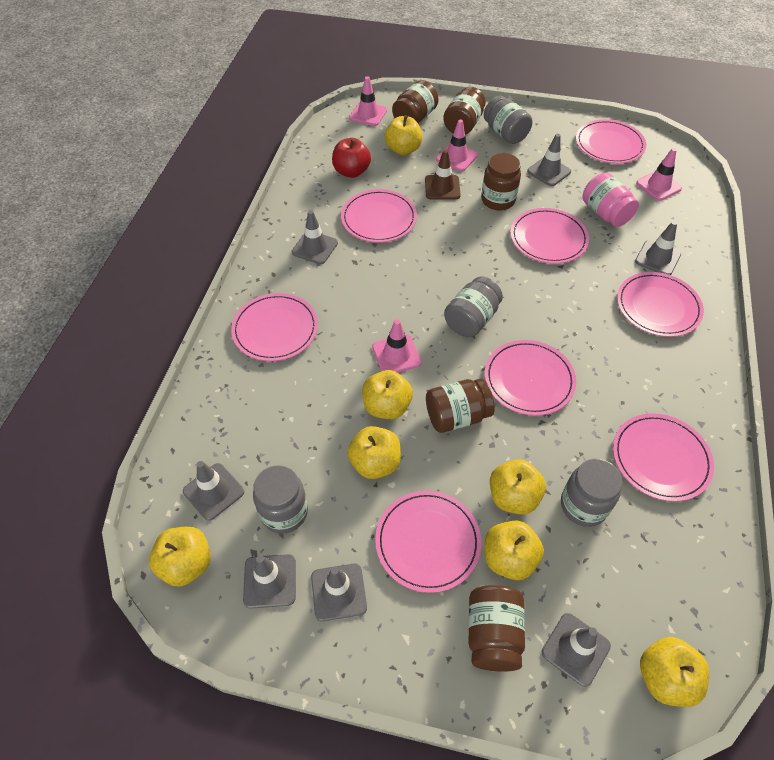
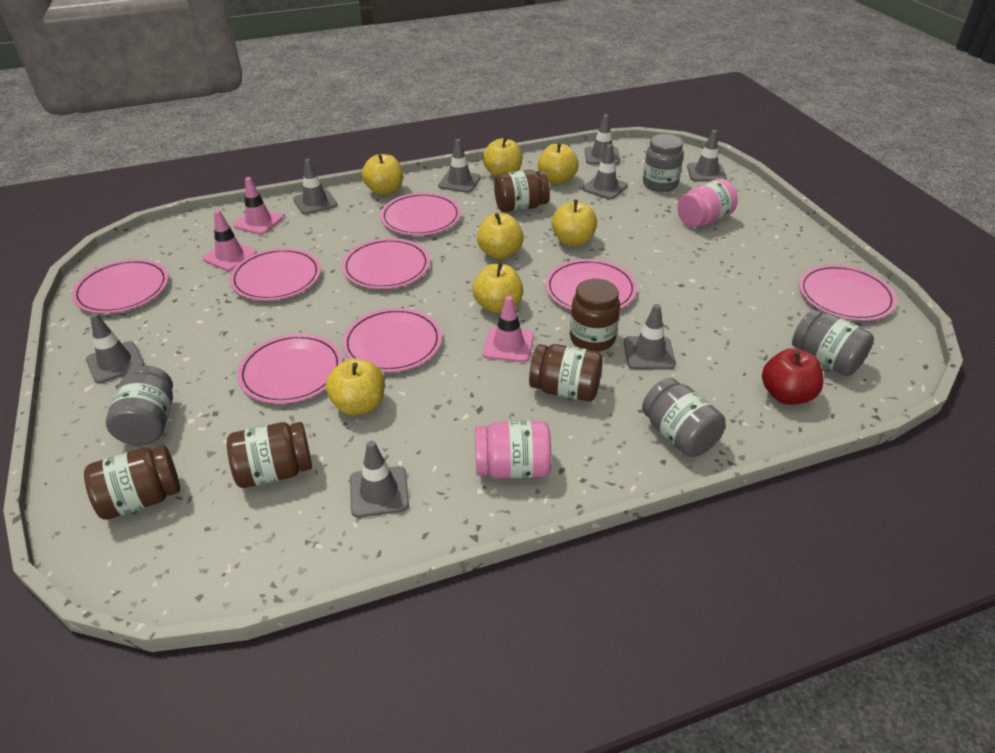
brown traffic cone: 1 -> 0
grey traffic cone: 7 -> 8
pink jar: 1 -> 2
pink traffic cone: 4 -> 3

